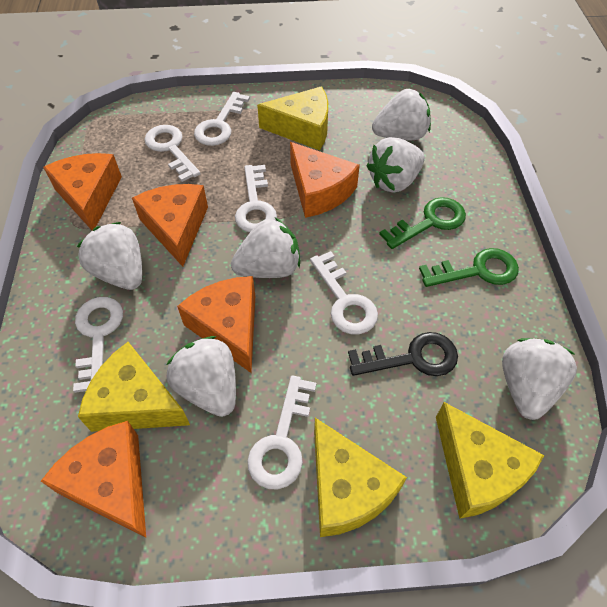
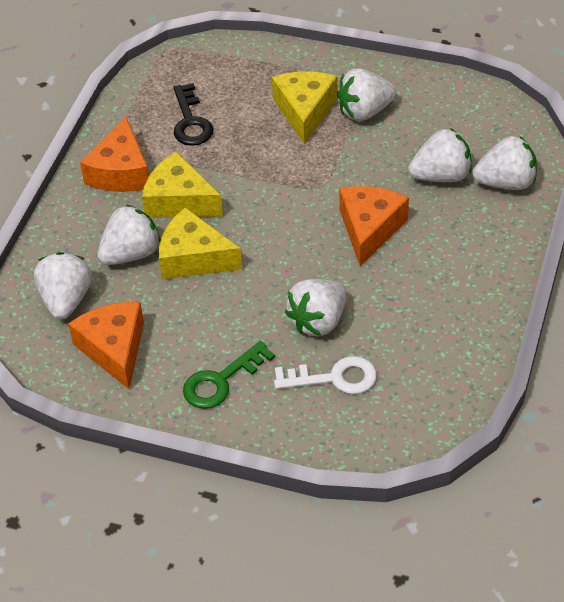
green key: 2 -> 1
orange cheese: 5 -> 3
white key: 6 -> 1
yellow cheese: 4 -> 3

